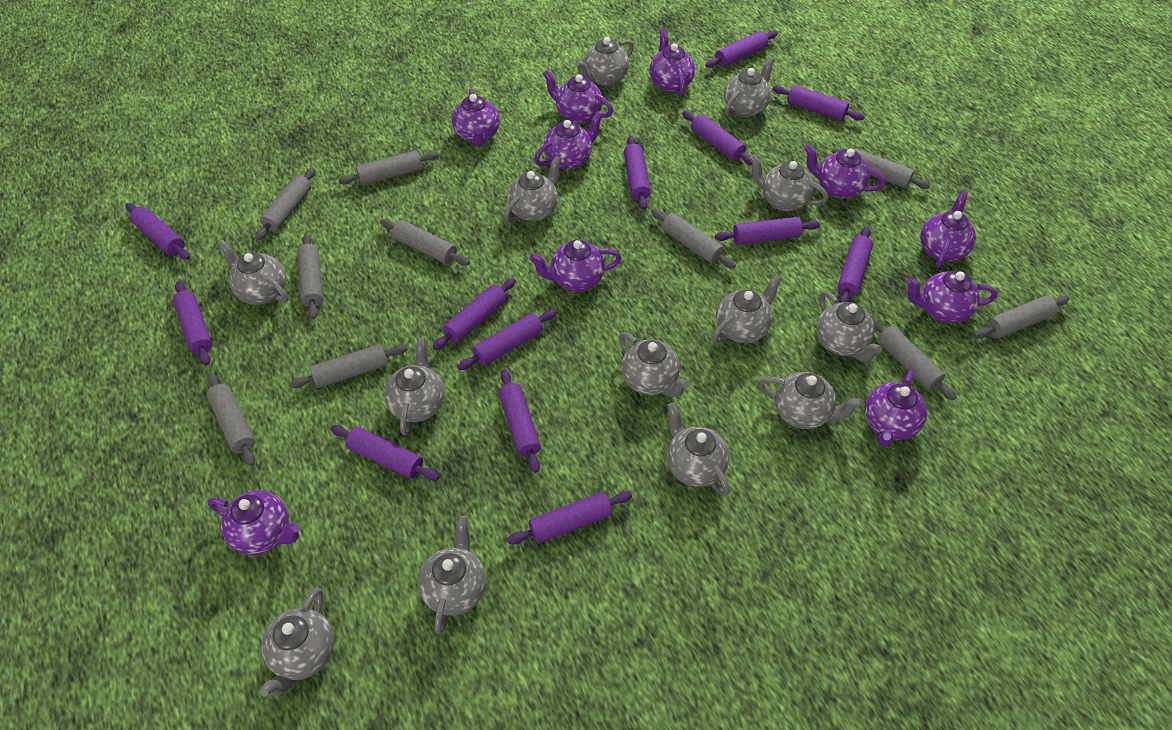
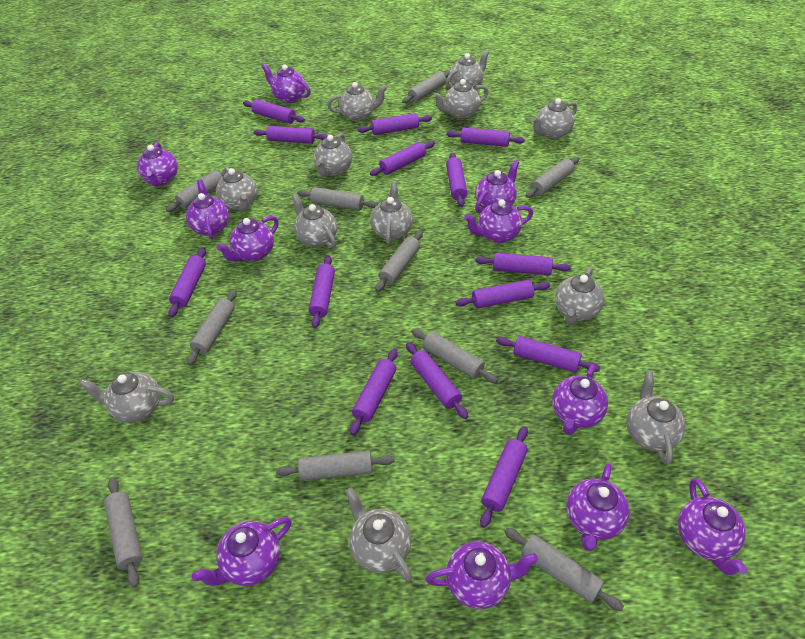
grey teapot: 13 -> 12
purple rolling pin: 13 -> 14
purple teapot: 10 -> 11

